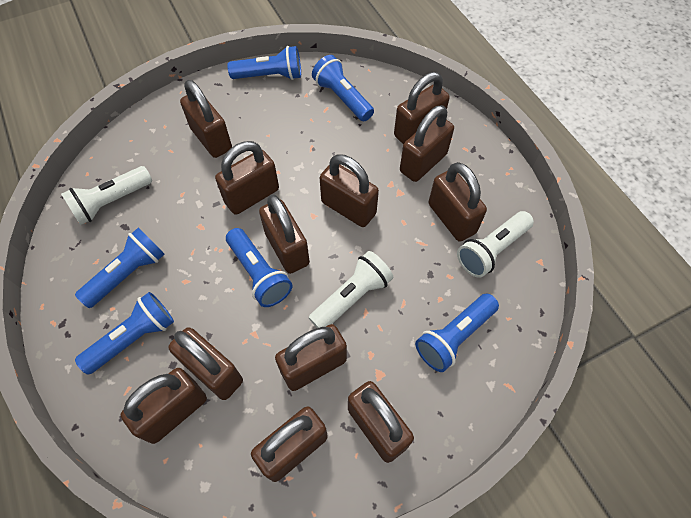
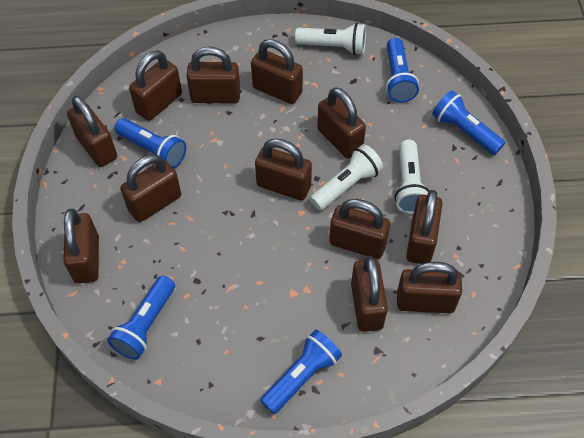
blue flashlight: 6 -> 5

